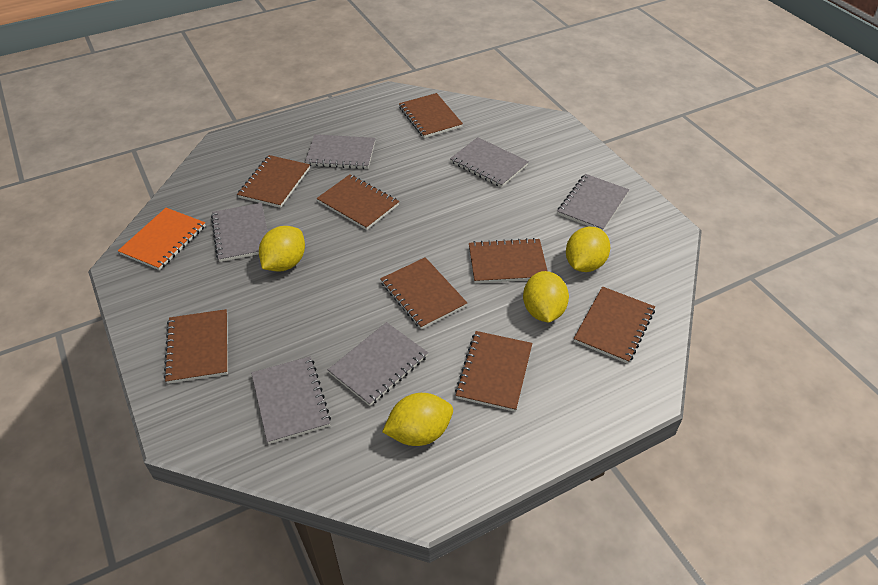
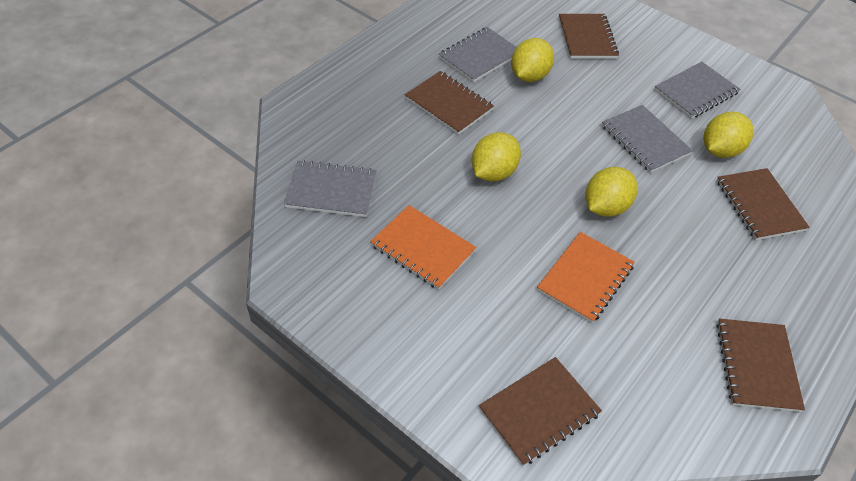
brown notebook: 8 -> 5
grey notebook: 6 -> 4
orange notebook: 1 -> 2

